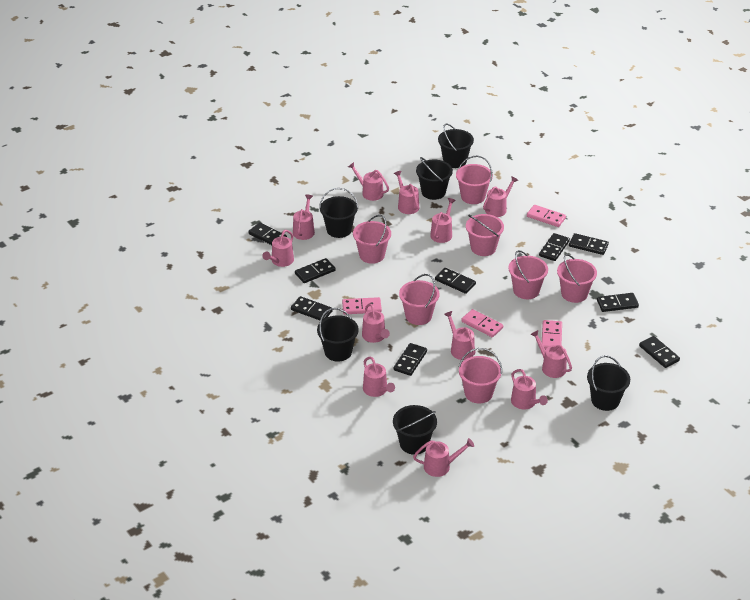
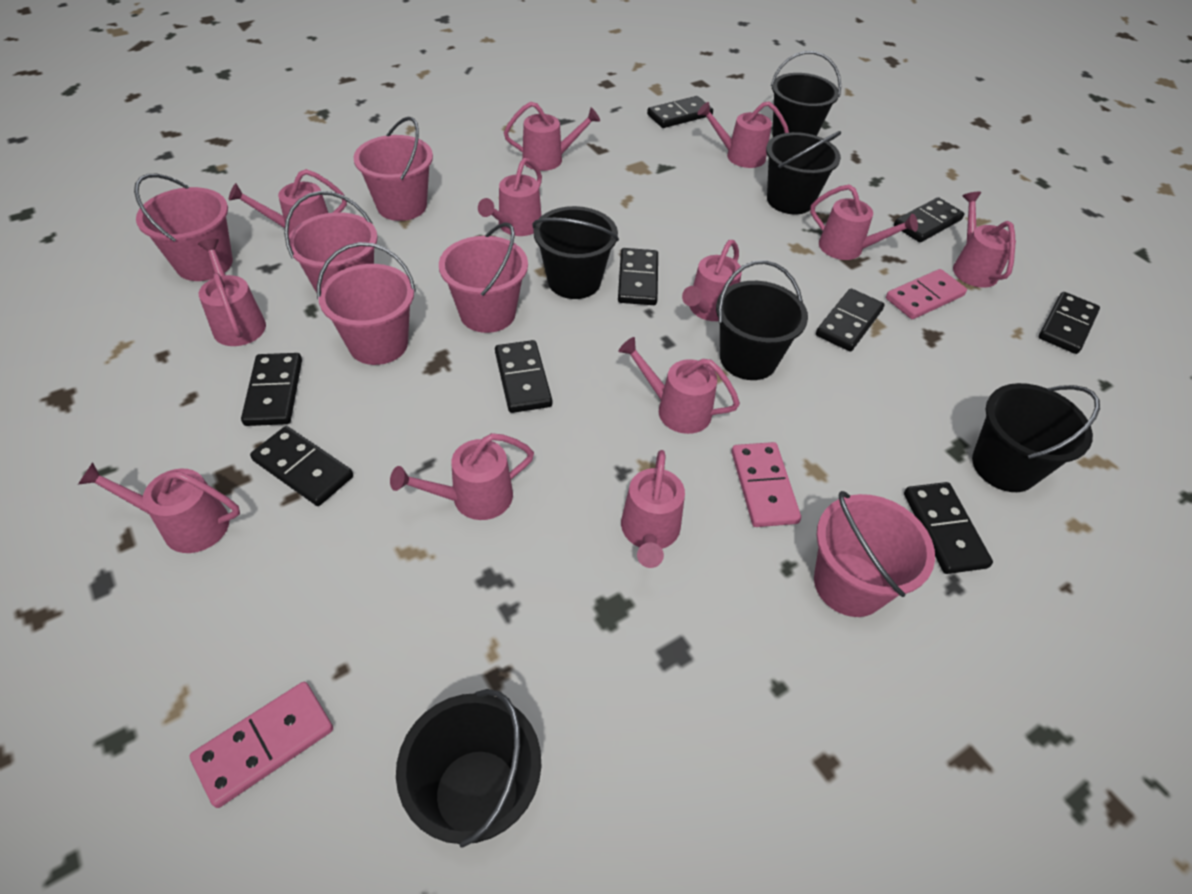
pink bucket: 7 -> 6
pink domino: 4 -> 3

